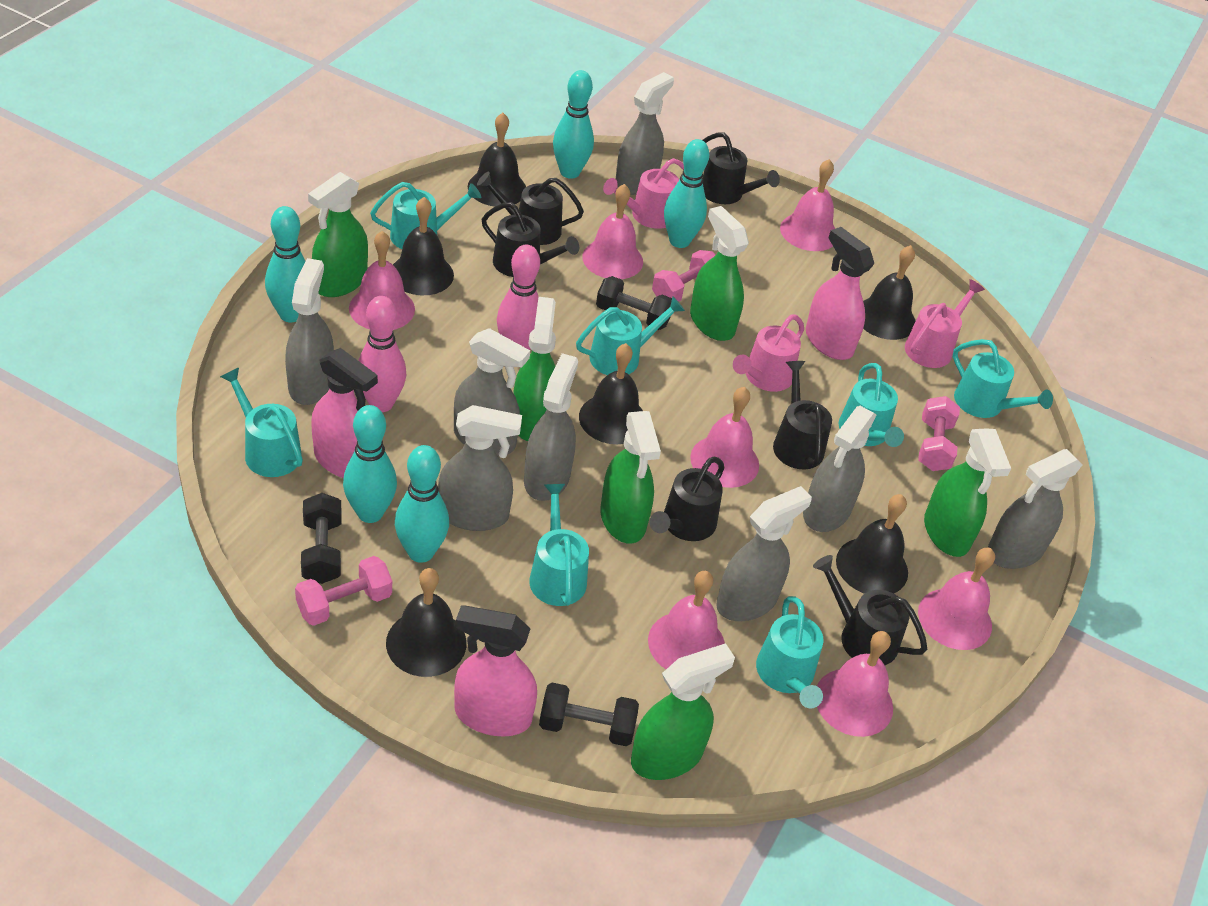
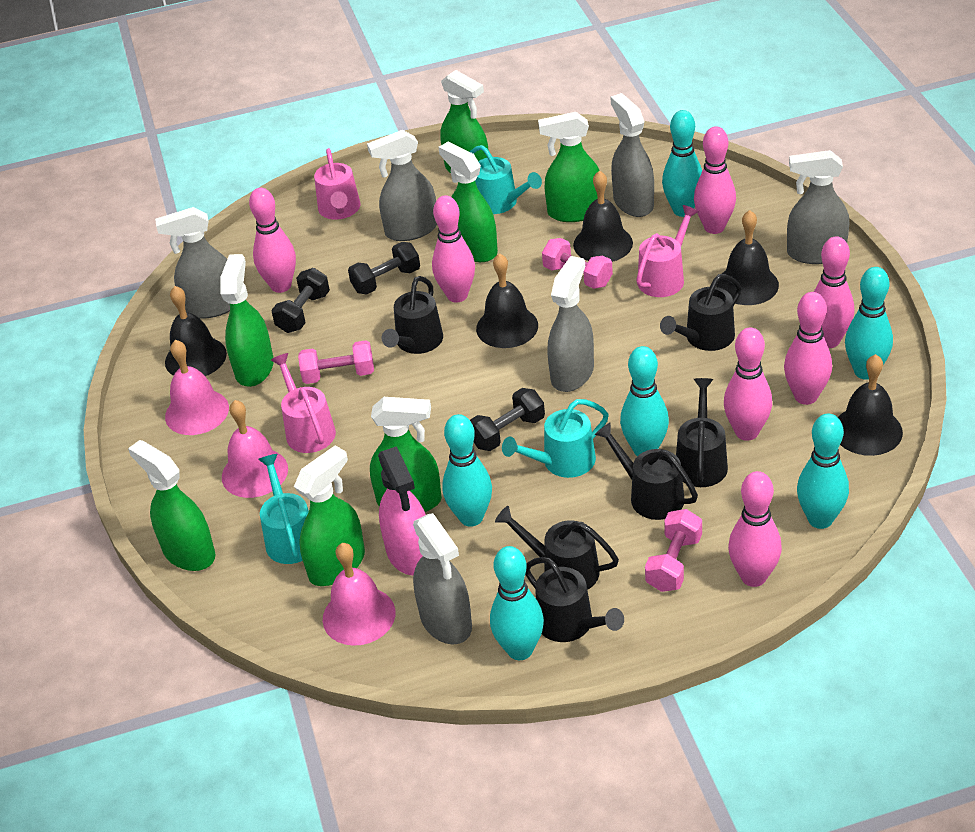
black bell: 6 -> 5
green spray bottle: 6 -> 7
grey spray bottle: 8 -> 6
pink bell: 7 -> 3
pink bowling pin: 2 -> 7
pink spray bottle: 3 -> 1
turquoise bowling pin: 5 -> 6
turquoise watering can: 7 -> 3

